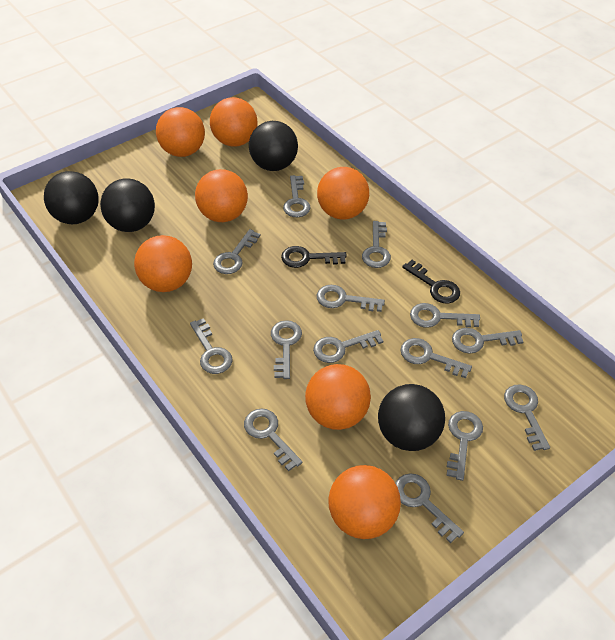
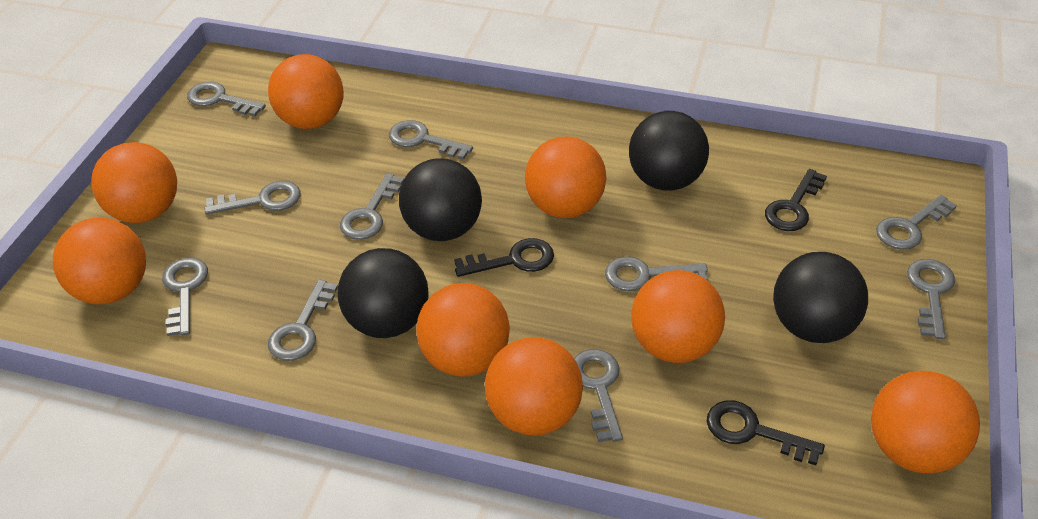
black key: 2 -> 3
grey key: 14 -> 10
orange ball: 7 -> 8

